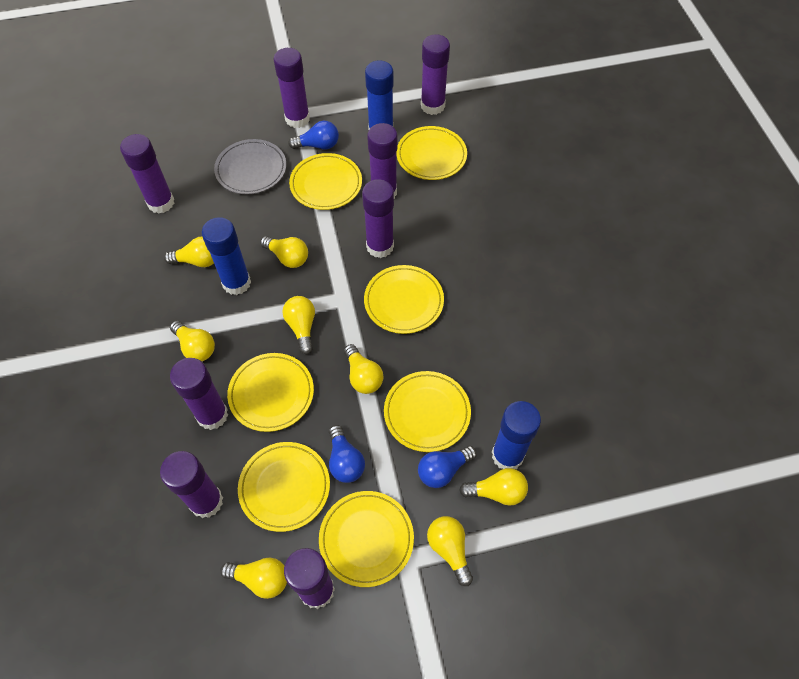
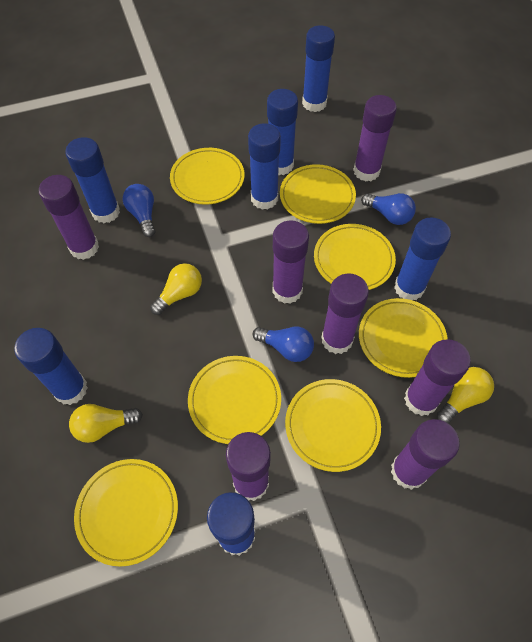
blue glue stick: 3 -> 7
grey plate: 1 -> 0
purple glue stick: 8 -> 7
yellow light bulb: 8 -> 3

